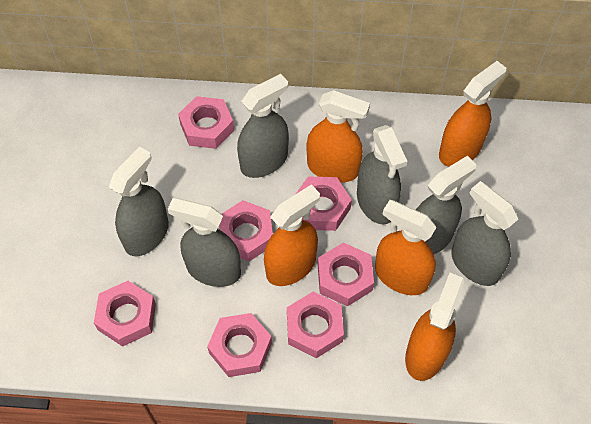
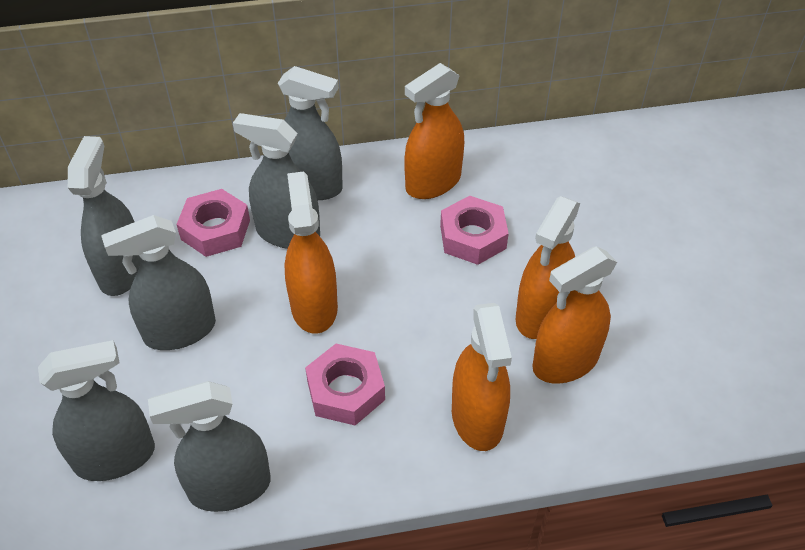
pink nut: 7 -> 3

